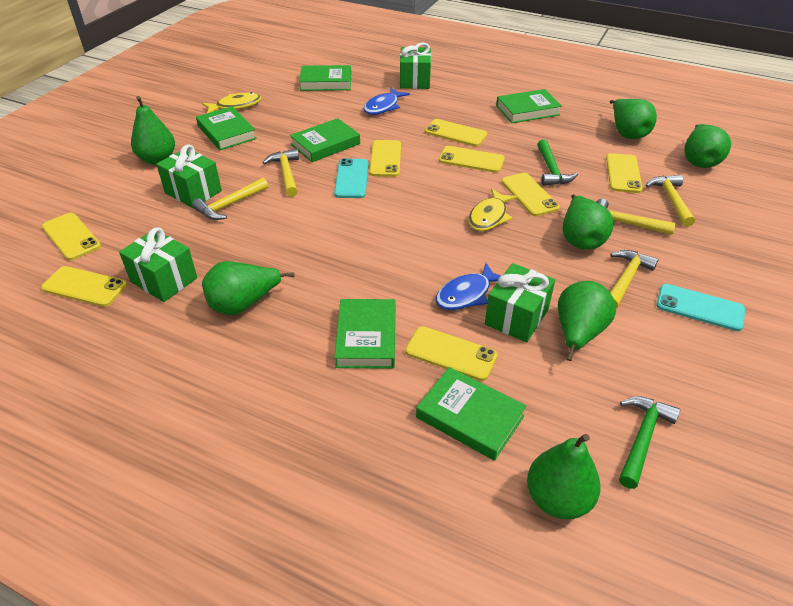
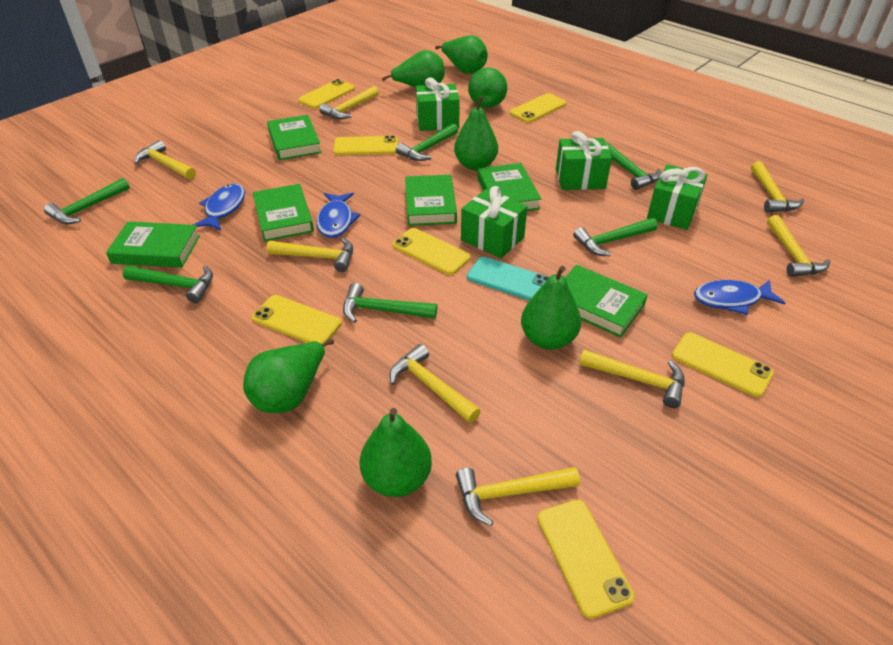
blue fish: 2 -> 3
green hammer: 2 -> 6
turquoise phone: 2 -> 1
yellow fish: 2 -> 0
yellow hammer: 5 -> 8
yellow phone: 8 -> 7

